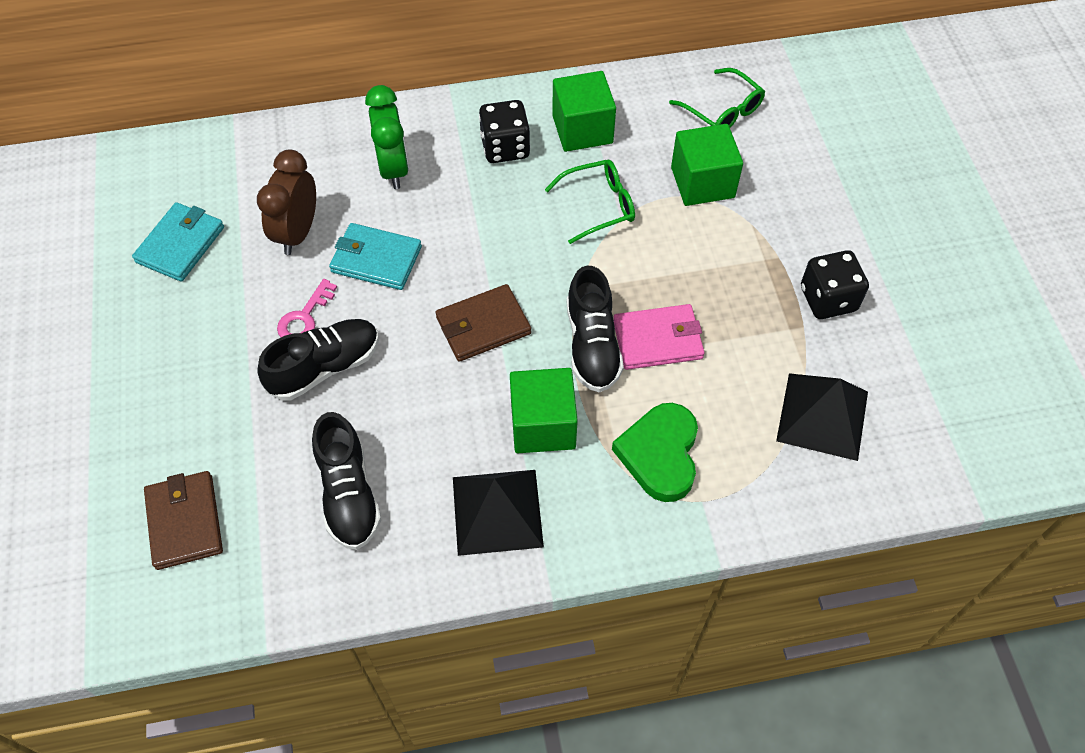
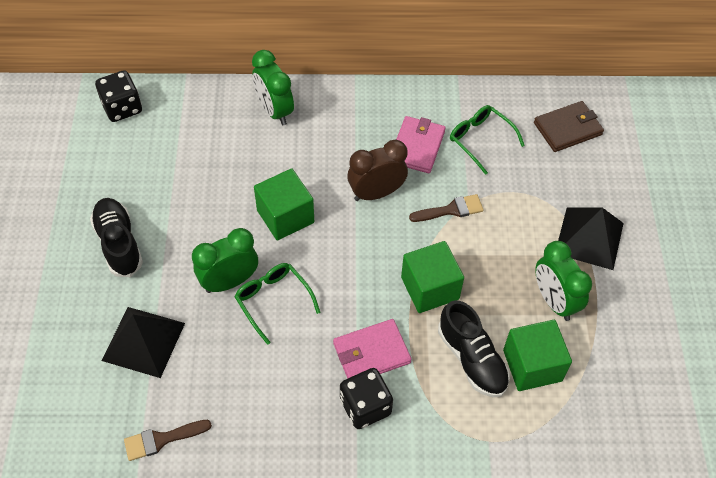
black shoe: 3 -> 2
brown brush: 0 -> 2
brown wallet: 2 -> 1
green clock: 1 -> 3
green heart: 1 -> 0
pink key: 1 -> 0
pink wallet: 1 -> 2
turquoise wallet: 2 -> 0

